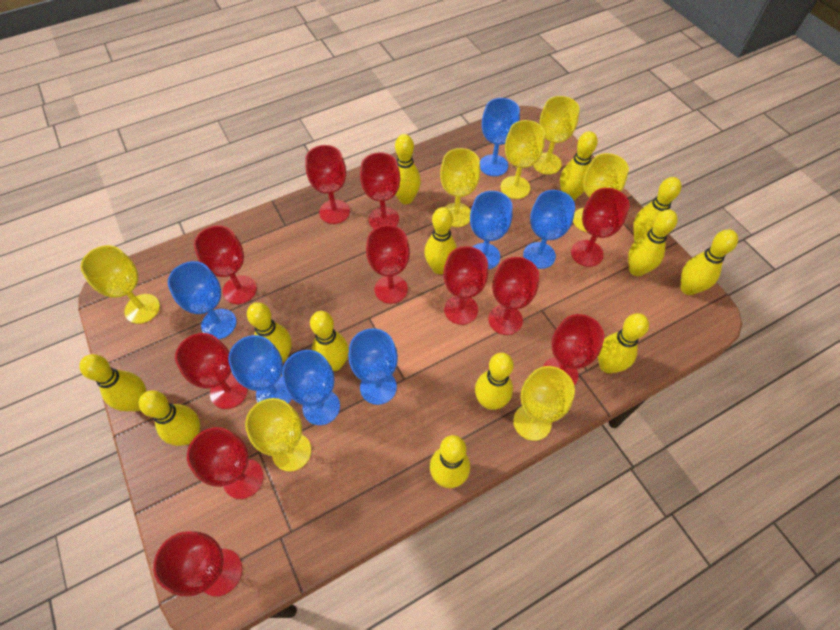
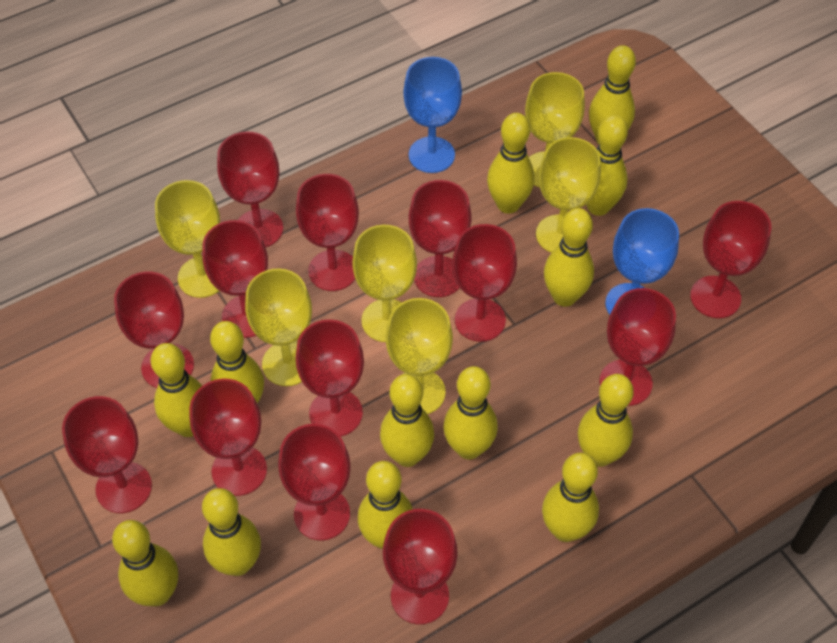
blue goblet: 7 -> 2
red goblet: 11 -> 13
yellow goblet: 7 -> 6

